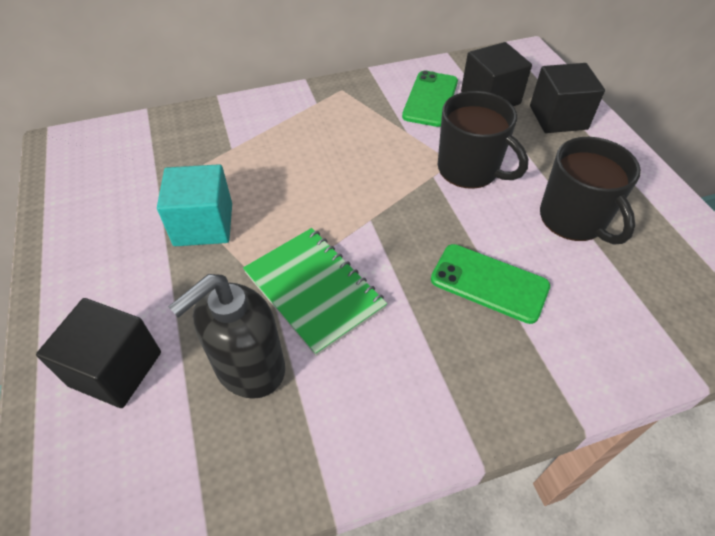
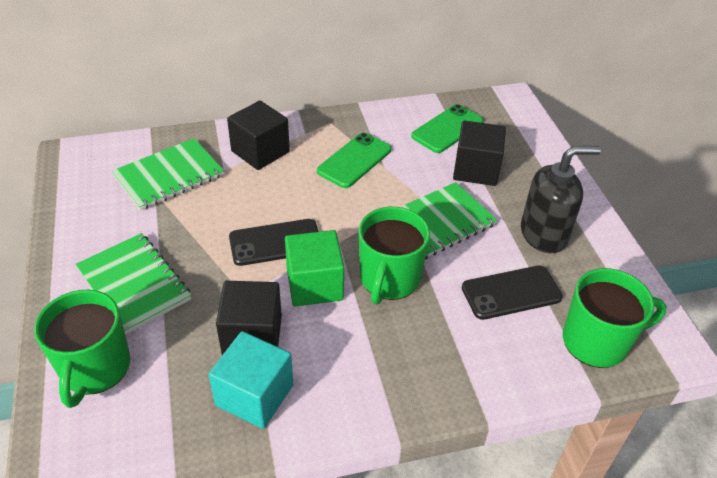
black mug: 2 -> 0
black phone: 0 -> 2
green cube: 0 -> 1
green mug: 0 -> 3
green notebook: 1 -> 3

